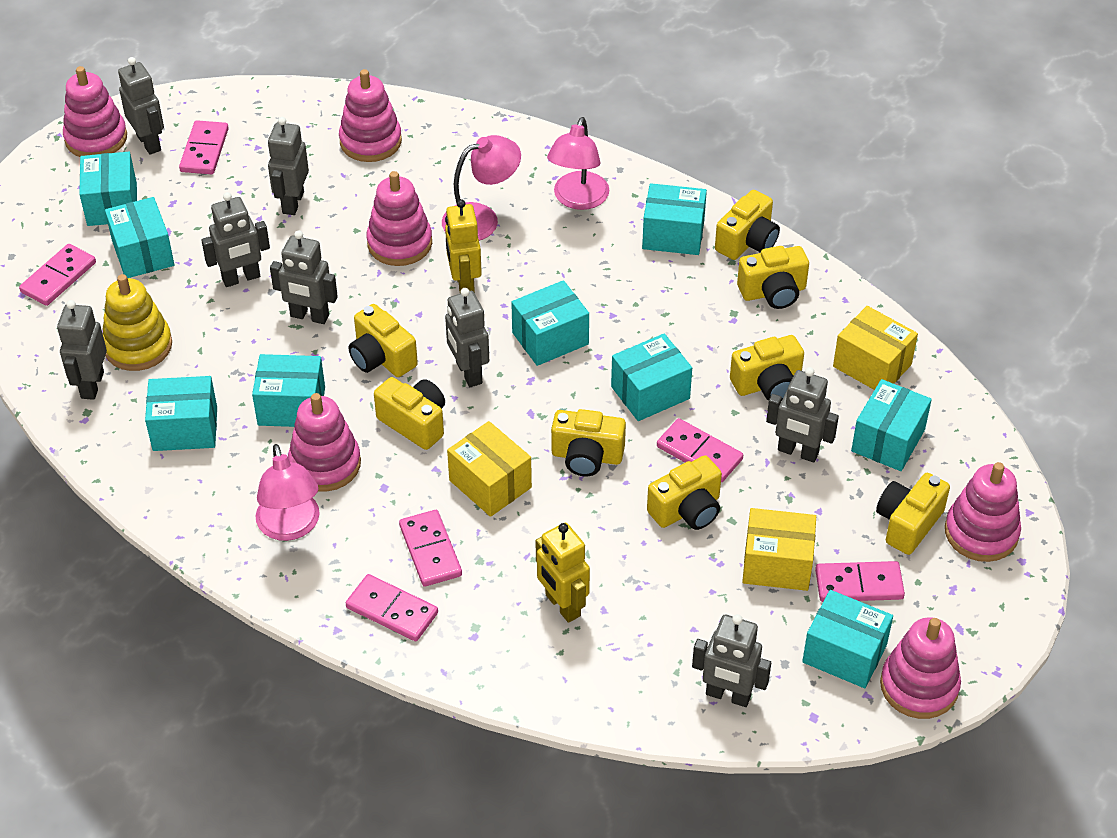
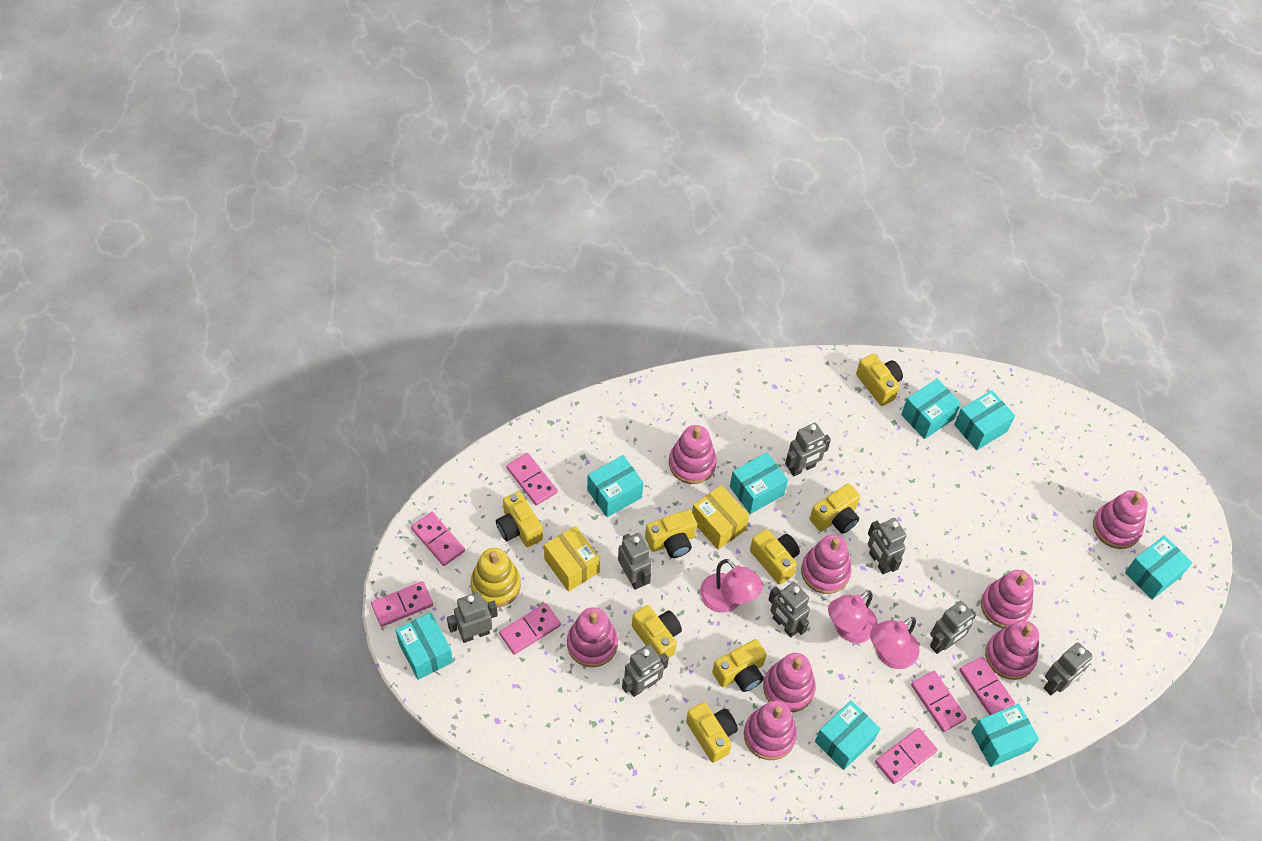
pink domino: 6 -> 7
pink stacking toy: 6 -> 8
turquoise box: 9 -> 8
yellow box: 3 -> 2
yellow robot: 2 -> 0

